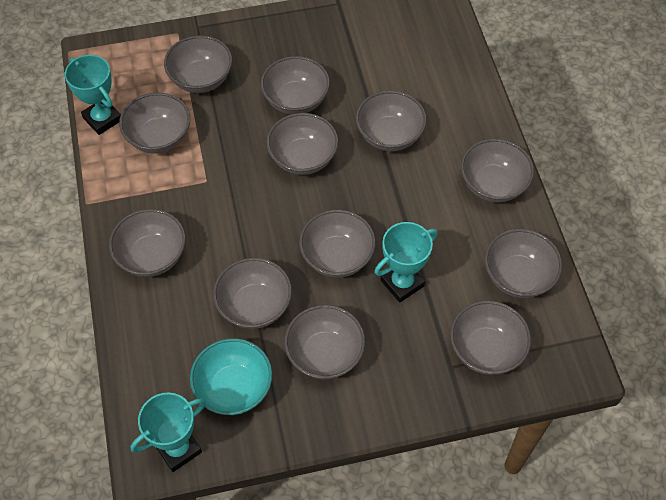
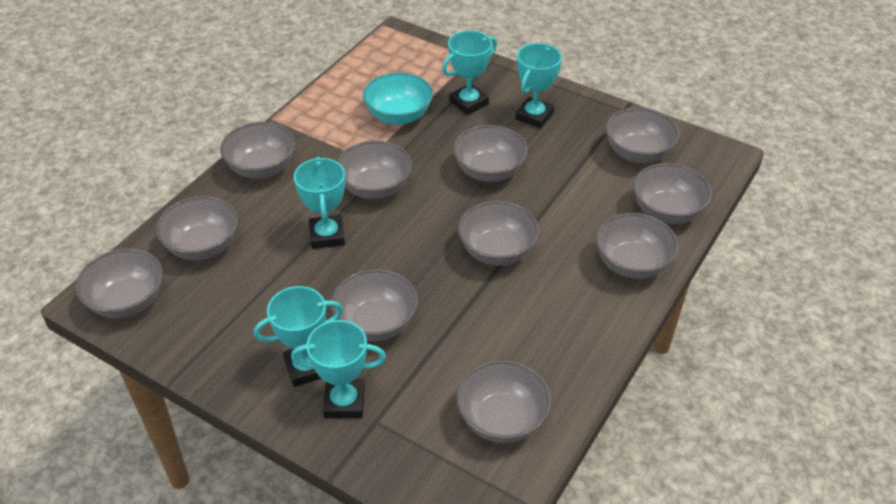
grey bowl: 12 -> 11
turquoise trophy: 3 -> 5

